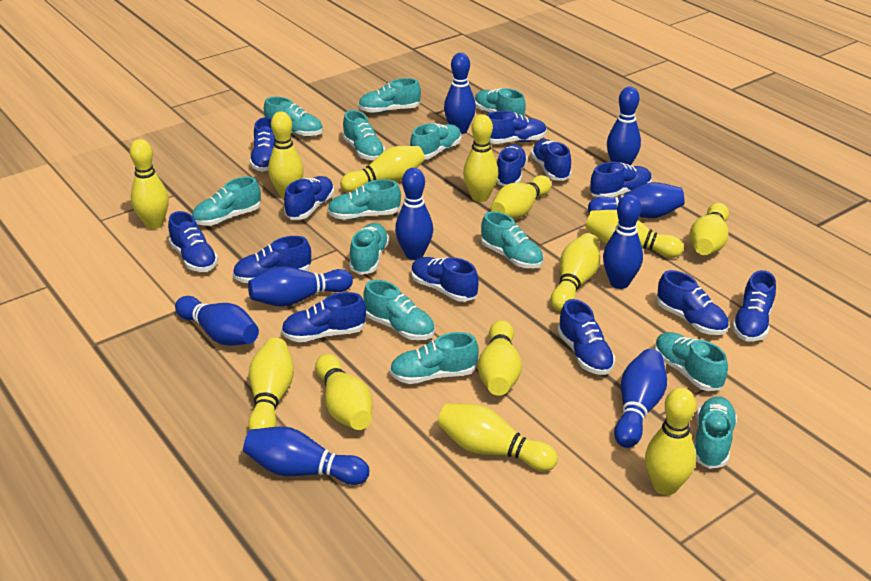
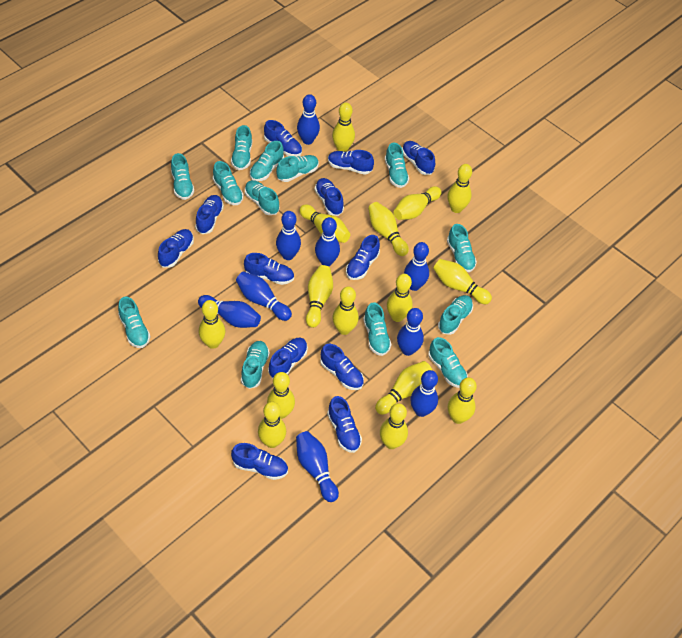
blue shoe: 13 -> 12
yellow bowling pin: 13 -> 15

